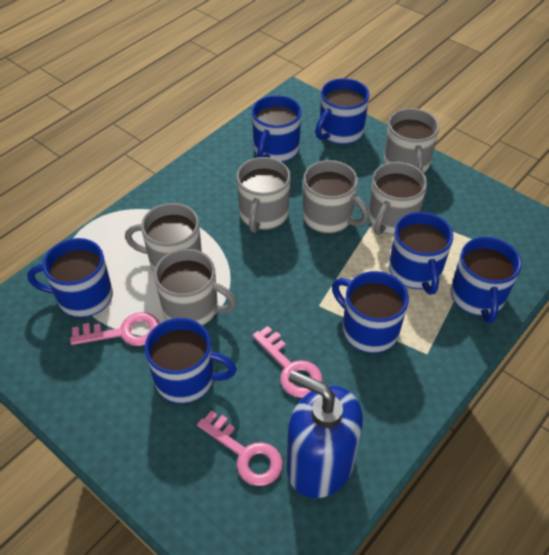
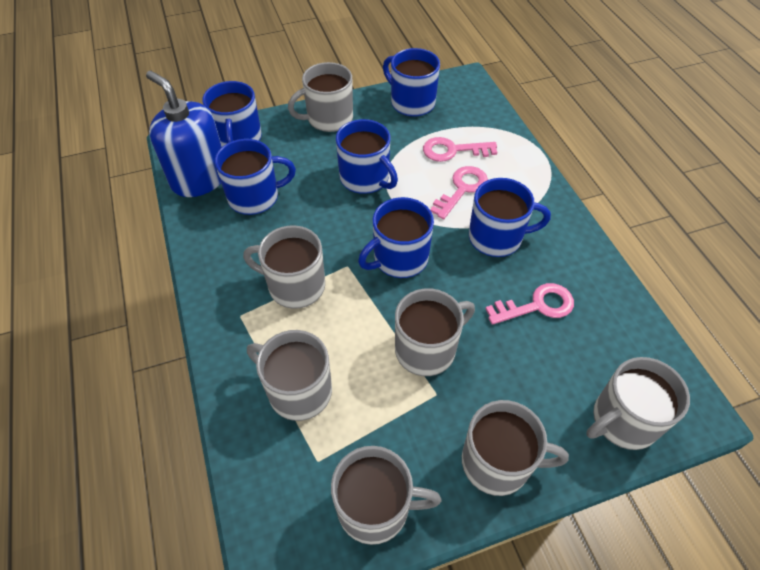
blue mug: 7 -> 6
grey mug: 6 -> 7

